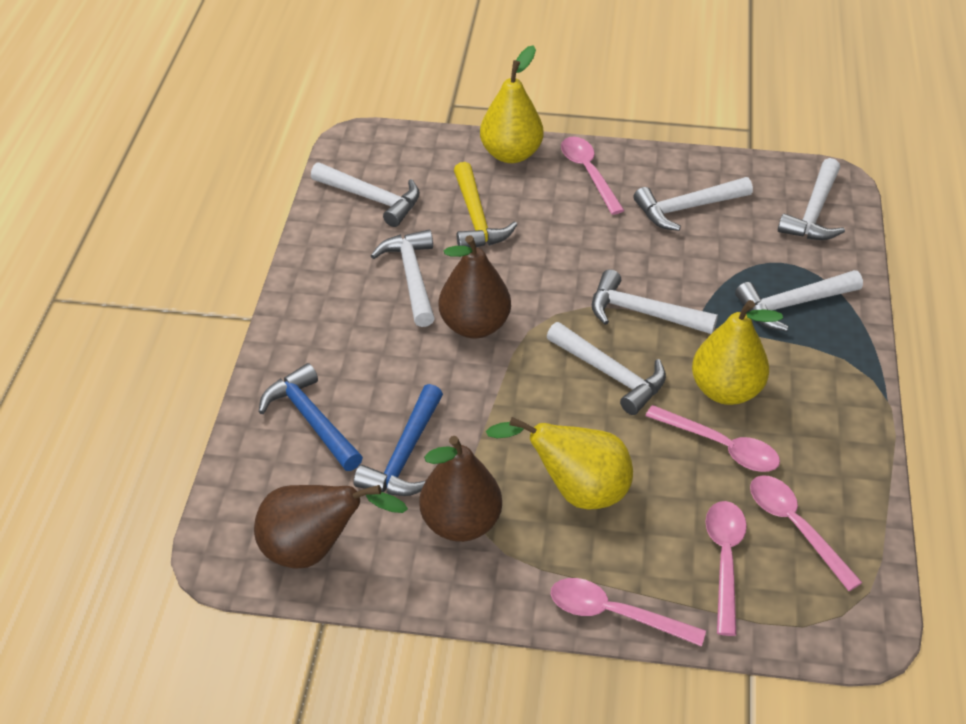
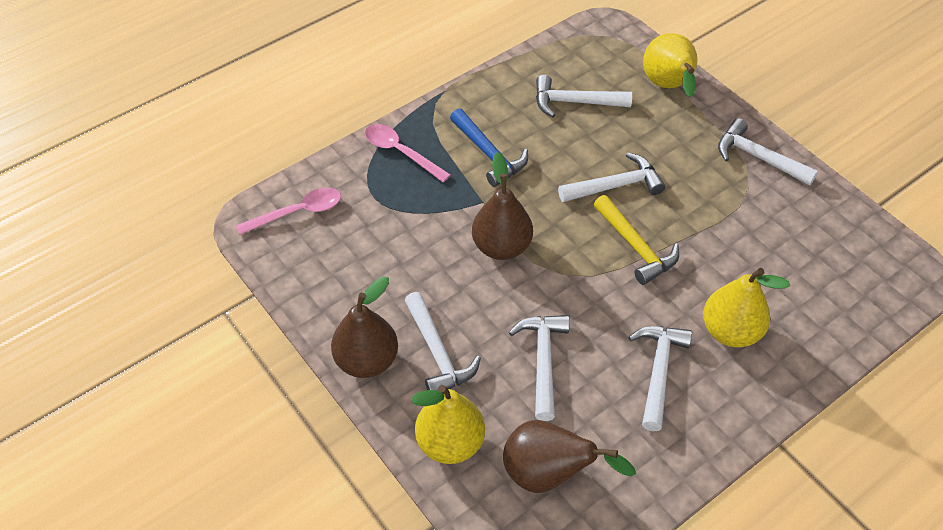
blue hammer: 2 -> 1
pink spoon: 5 -> 2
white hammer: 7 -> 6

